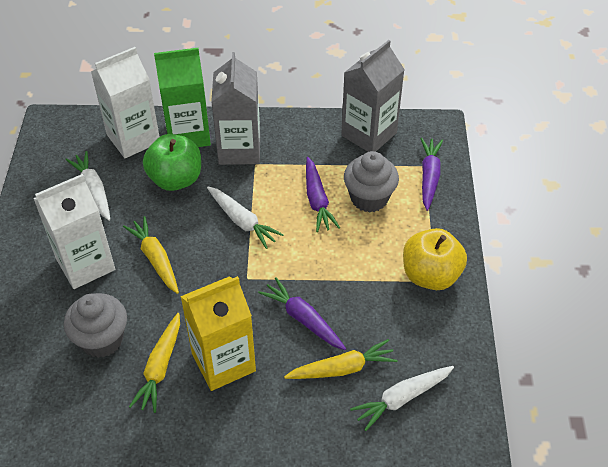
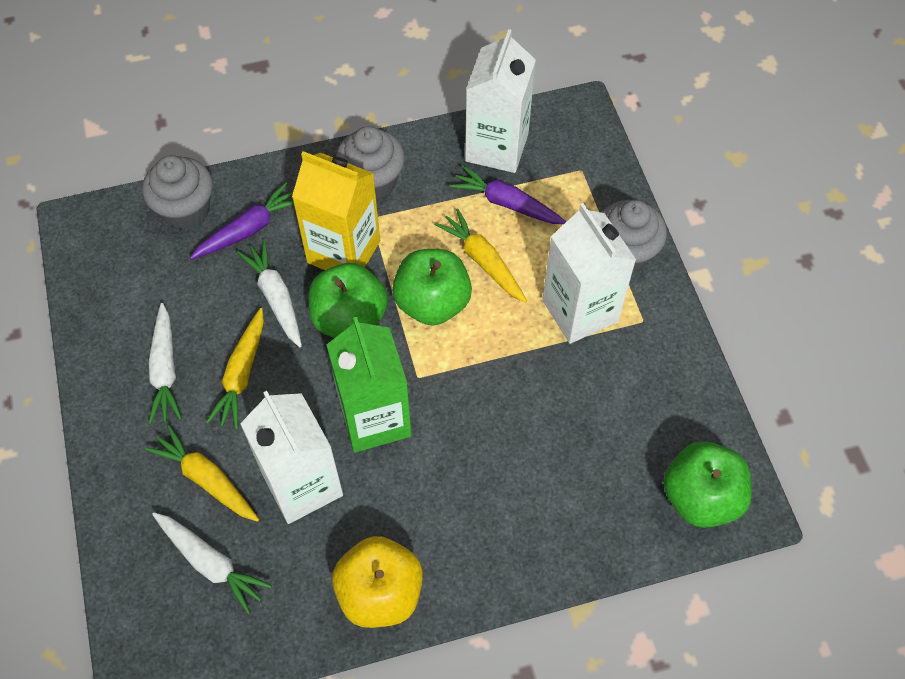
green apple: 1 -> 3
grey carton: 2 -> 0
grey cupcake: 2 -> 3
purple carrot: 3 -> 2
white carton: 2 -> 3

